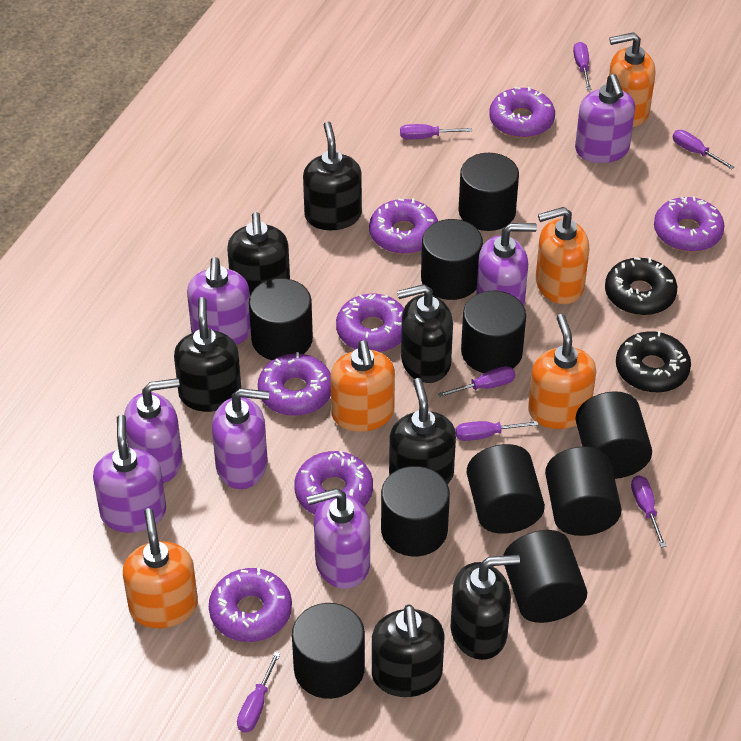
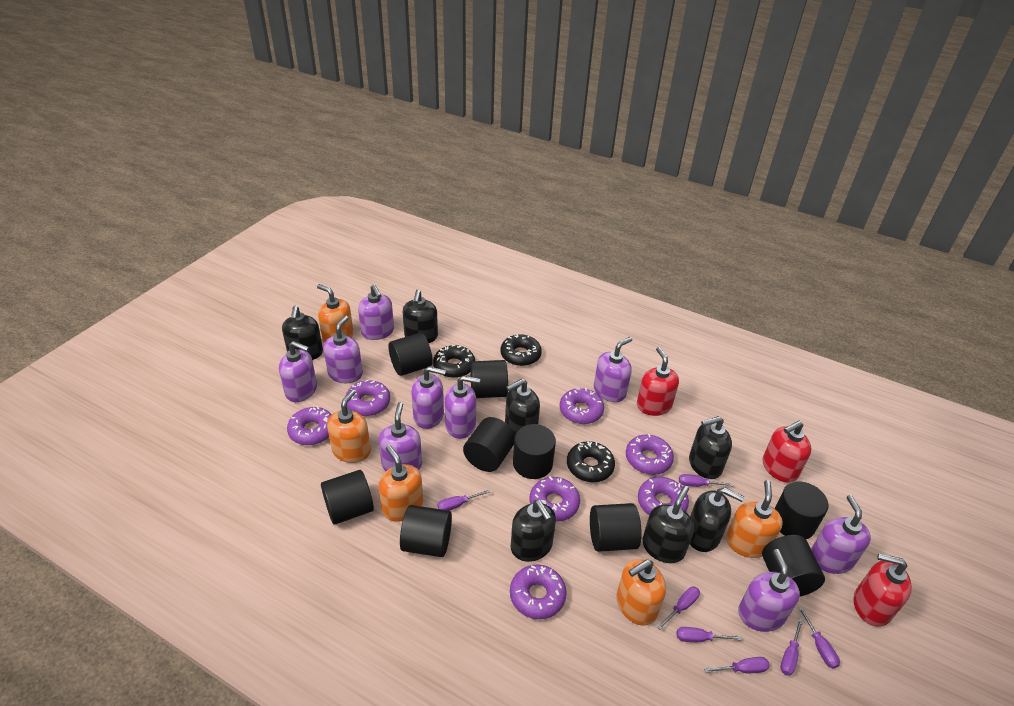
black cylinder: 10 -> 9
black donut: 2 -> 3
purple soap dispenser: 7 -> 9
red soap dispenser: 0 -> 3

